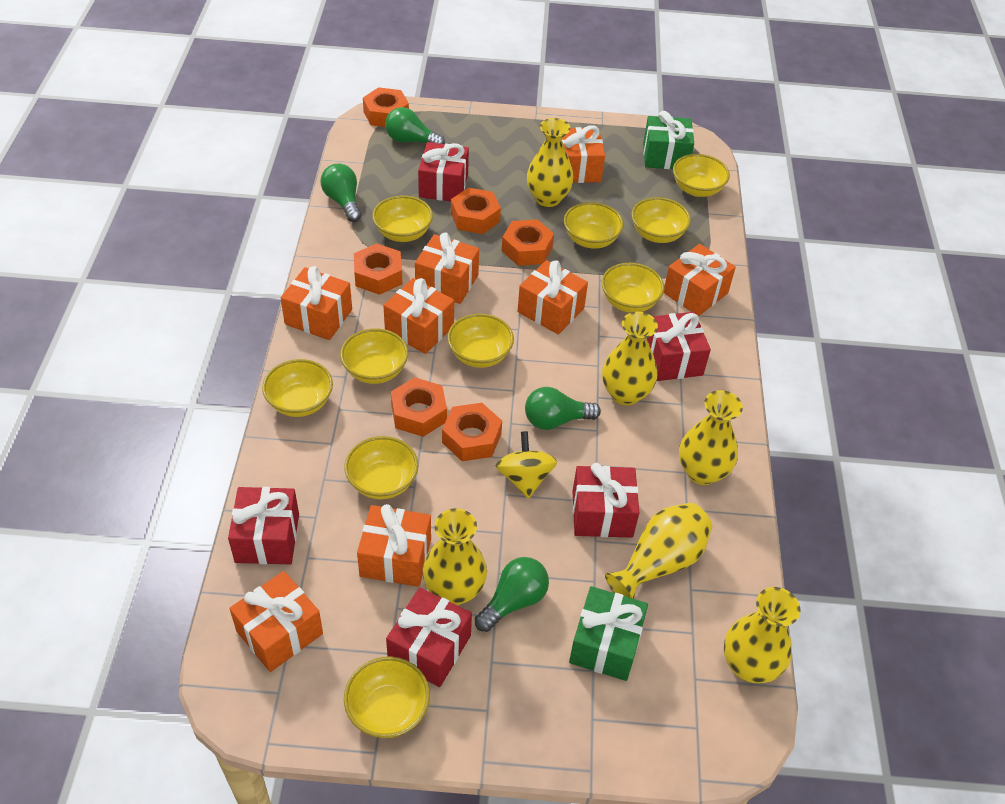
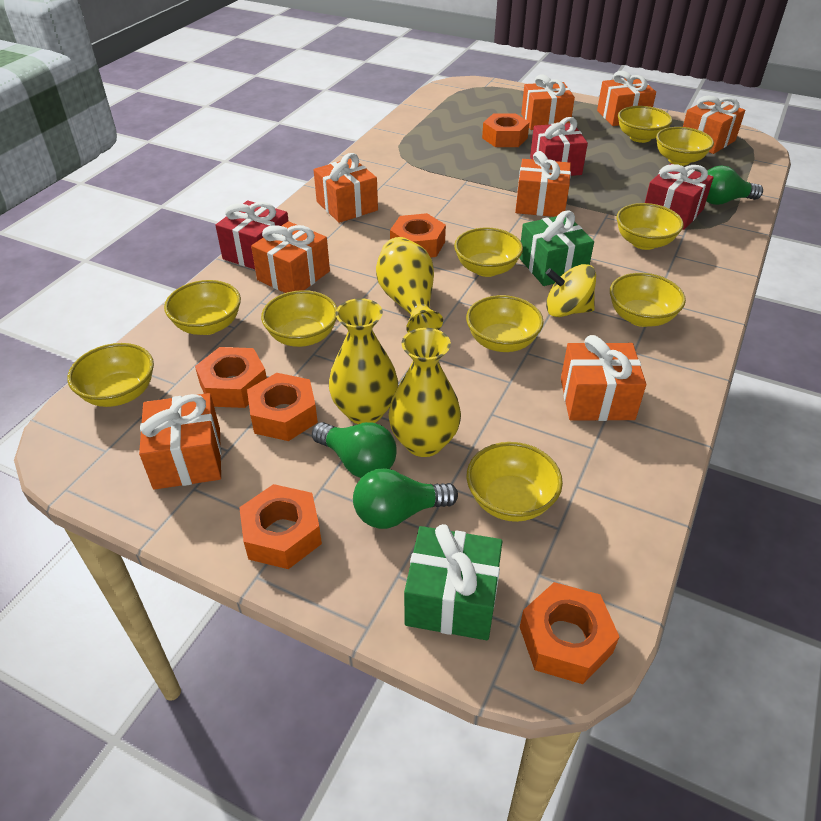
green light bulb: 4 -> 3
red gift: 5 -> 3
yellow vase: 6 -> 3

